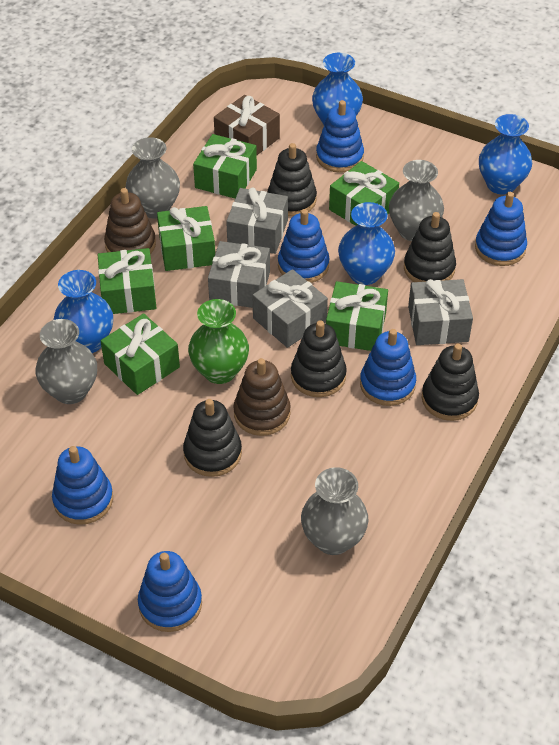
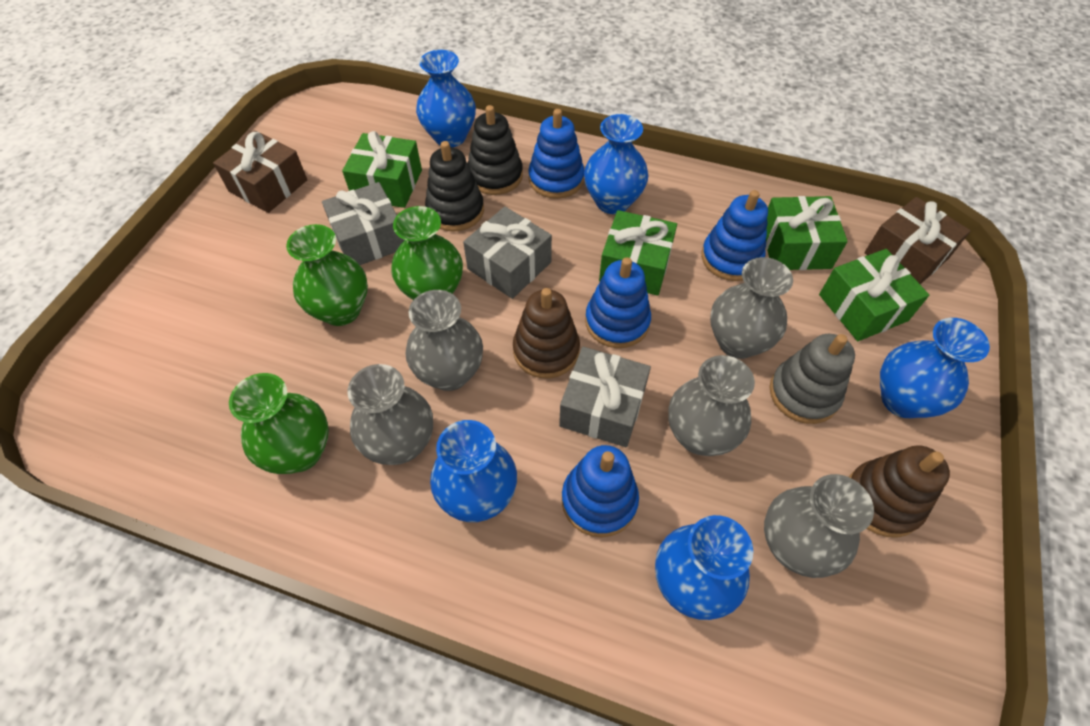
black stacking toy: 5 -> 2
blue stacking toy: 6 -> 4
blue vase: 4 -> 5
brown gift: 1 -> 2
green gift: 6 -> 4
green vase: 1 -> 3
grey gift: 4 -> 3
grey stacking toy: 0 -> 1
grey vase: 4 -> 5

